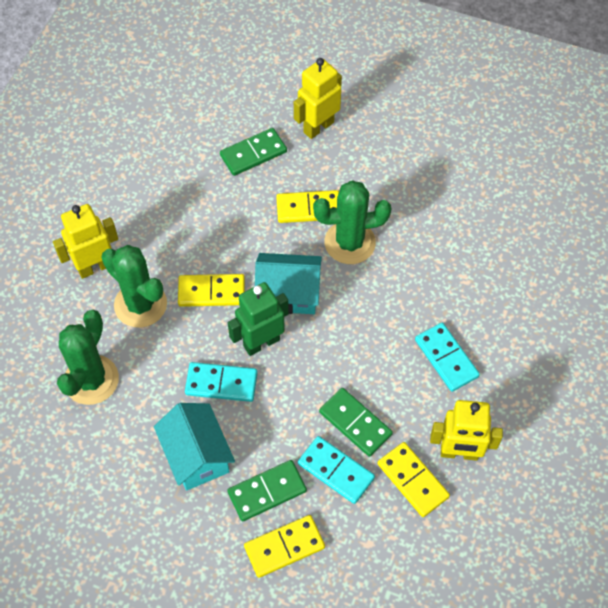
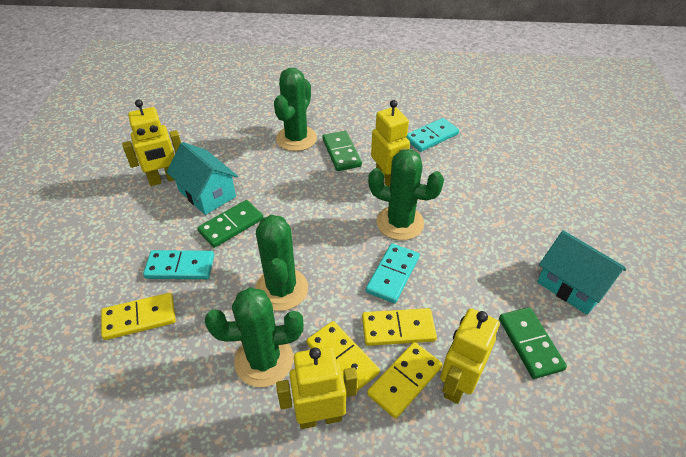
green cactus: 3 -> 4
green robot: 1 -> 0
yellow robot: 3 -> 4

